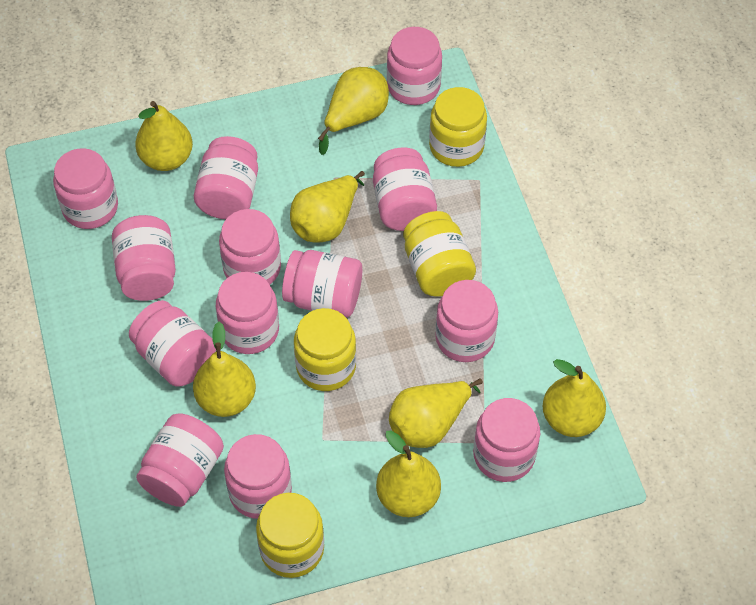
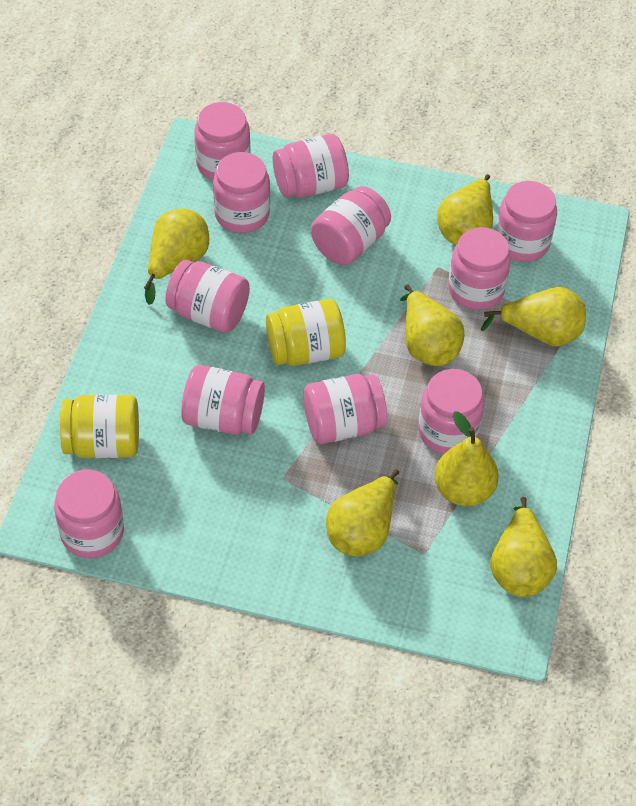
pink jar: 13 -> 11
yellow jar: 4 -> 2

